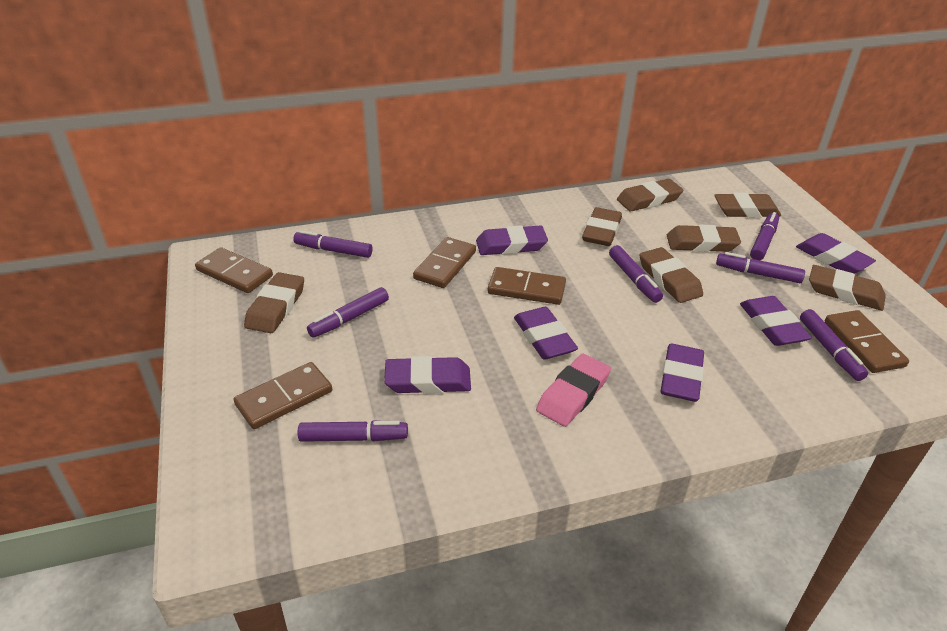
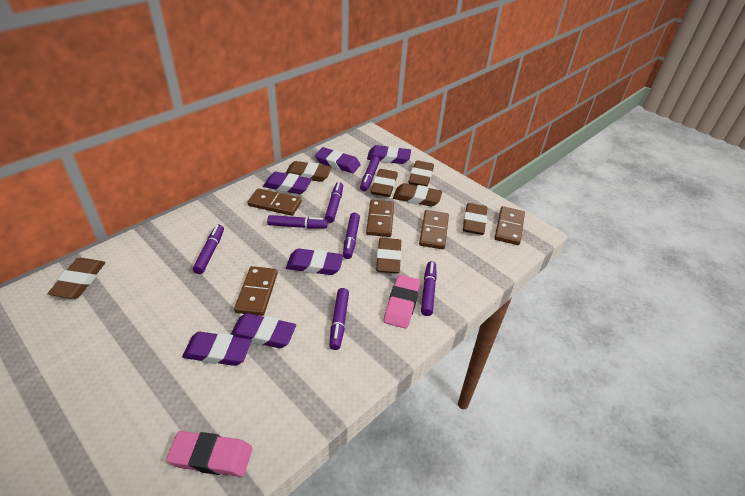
pink eraser: 1 -> 2

